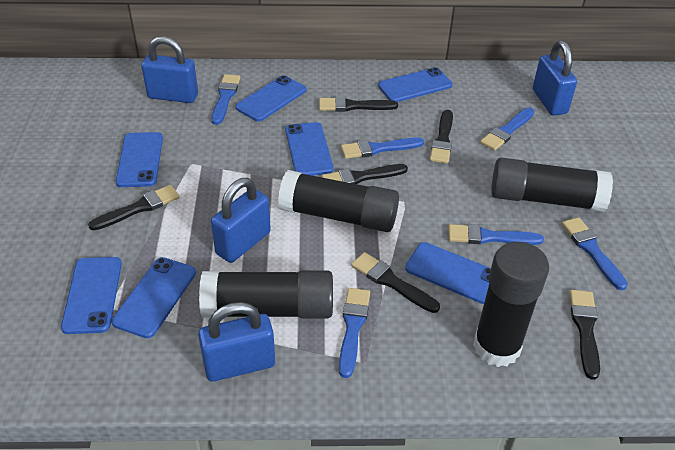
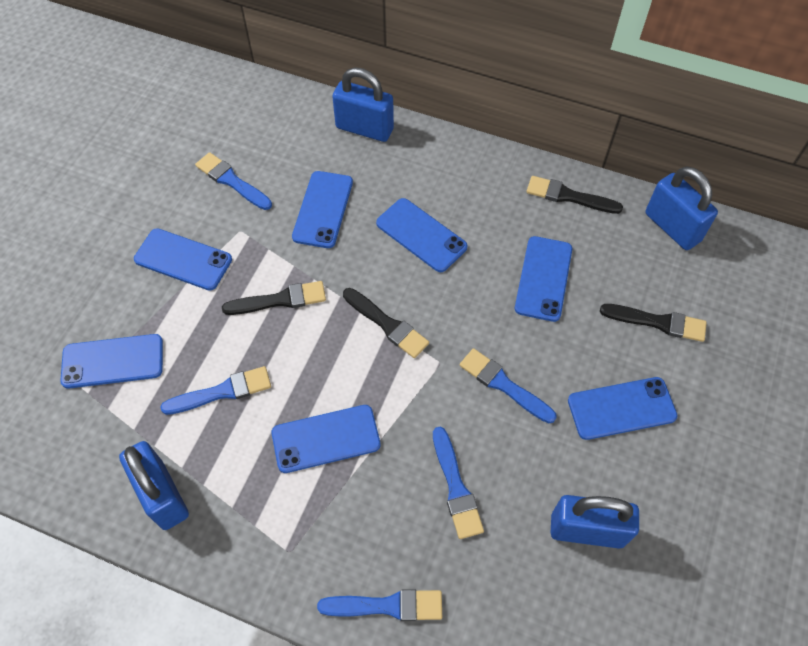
black brush: 6 -> 4
black glue stick: 4 -> 0
blue brush: 6 -> 5

